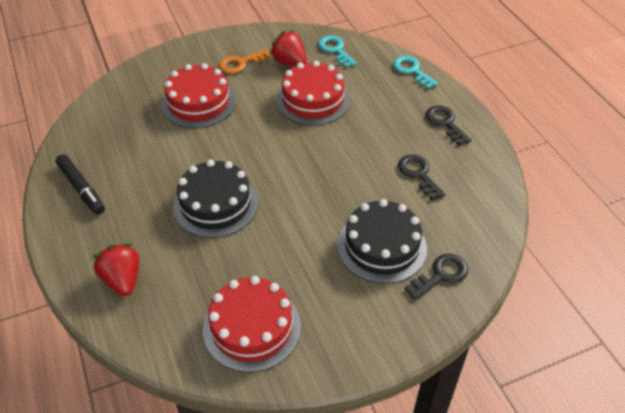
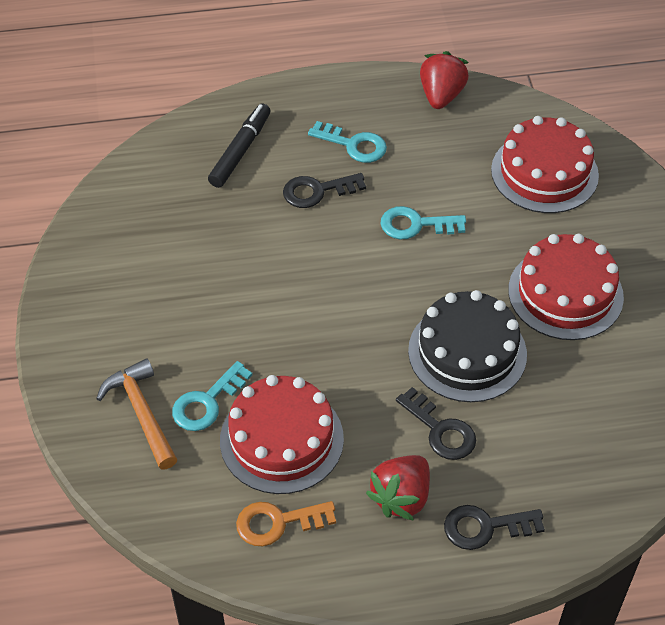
black cake: 2 -> 1
orange hammer: 0 -> 1
turquoise key: 2 -> 3

